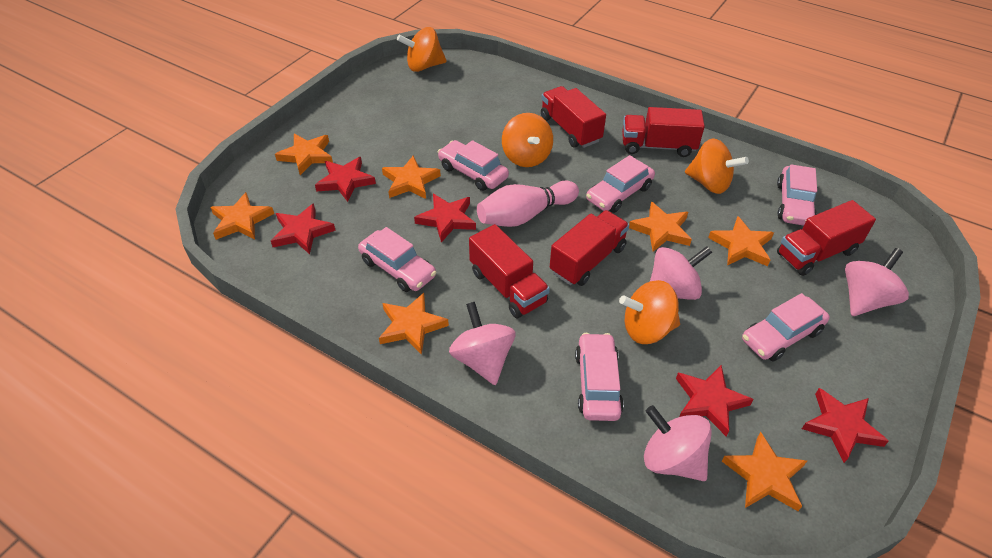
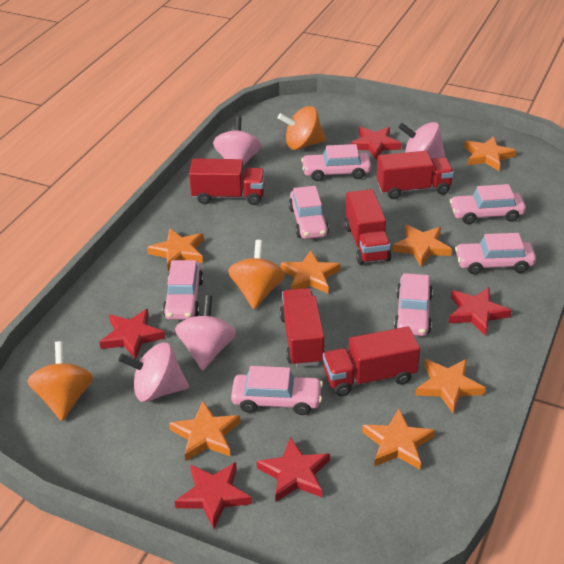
orange spinning top: 4 -> 3
pink bowling pin: 1 -> 0
pink car: 6 -> 7

